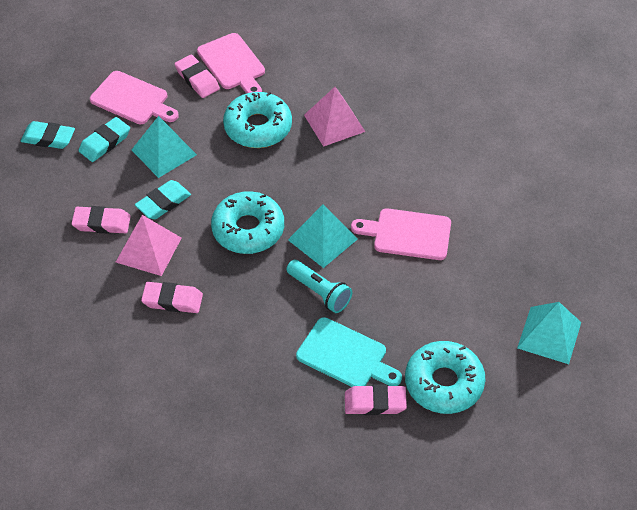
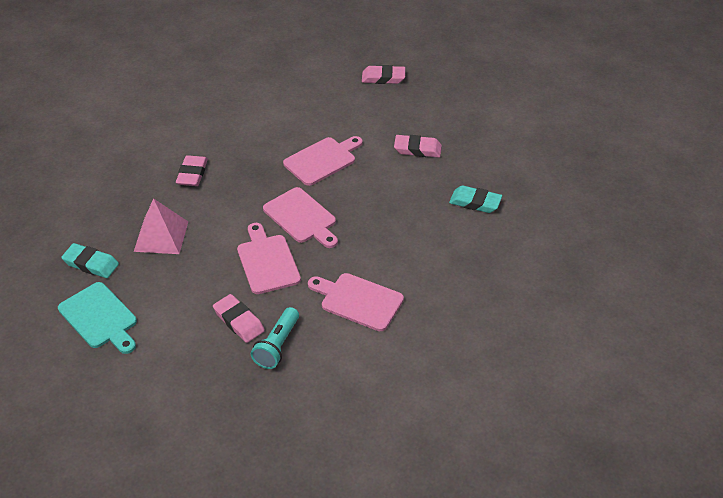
pink cutting board: 3 -> 4
pink pyramid: 2 -> 1
turquoise donut: 3 -> 0
turquoise eraser: 3 -> 2
turquoise pyramid: 3 -> 0

